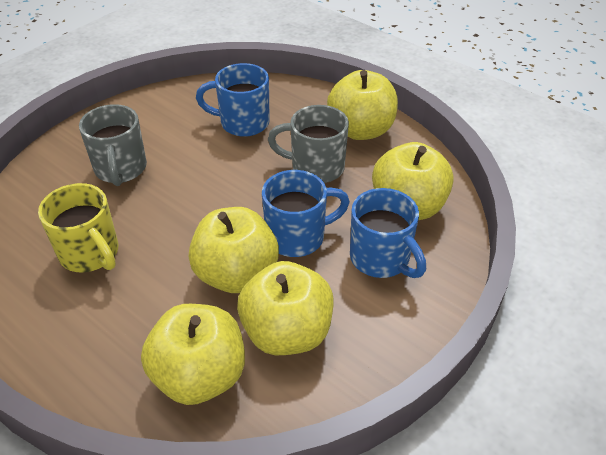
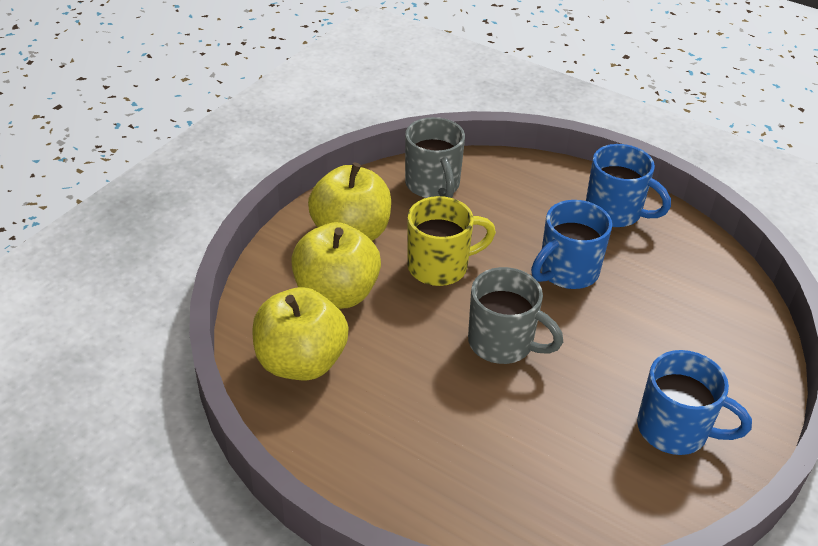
yellow apple: 5 -> 3

